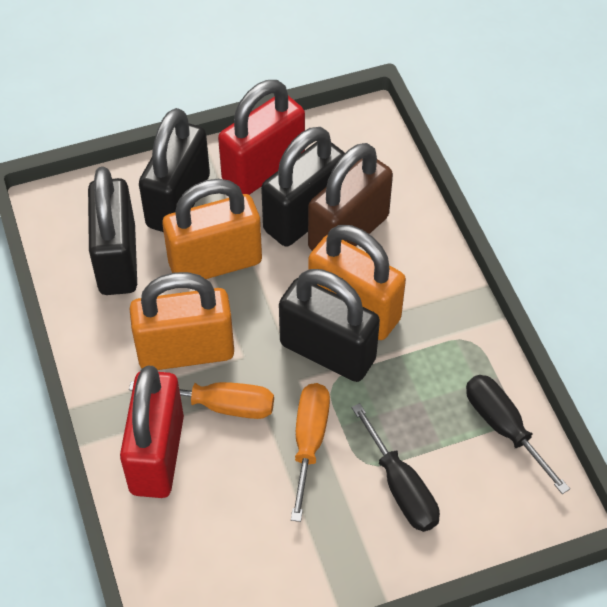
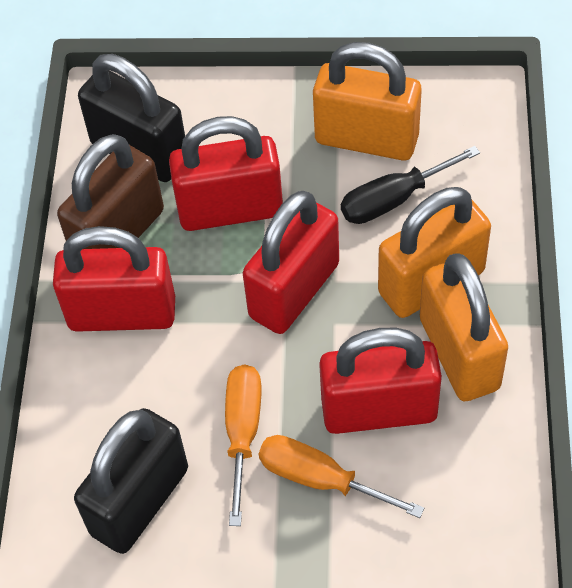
black padlock: 4 -> 2
black screwdriver: 2 -> 1
red padlock: 2 -> 4

